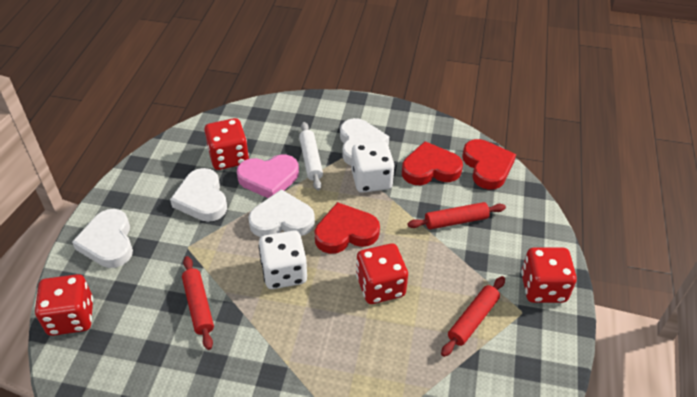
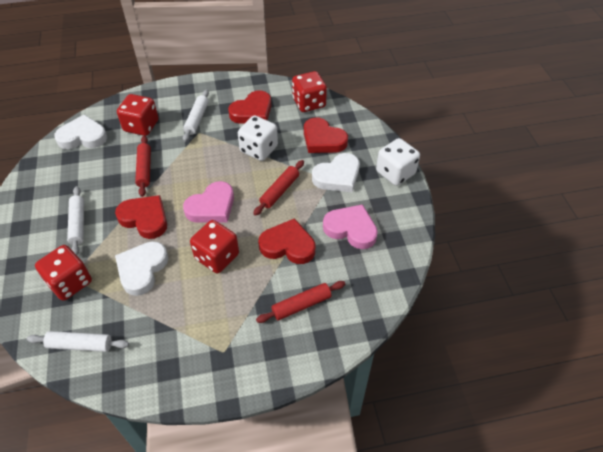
pink heart: 1 -> 2
red heart: 3 -> 4
white heart: 4 -> 3
white rolling pin: 1 -> 3

